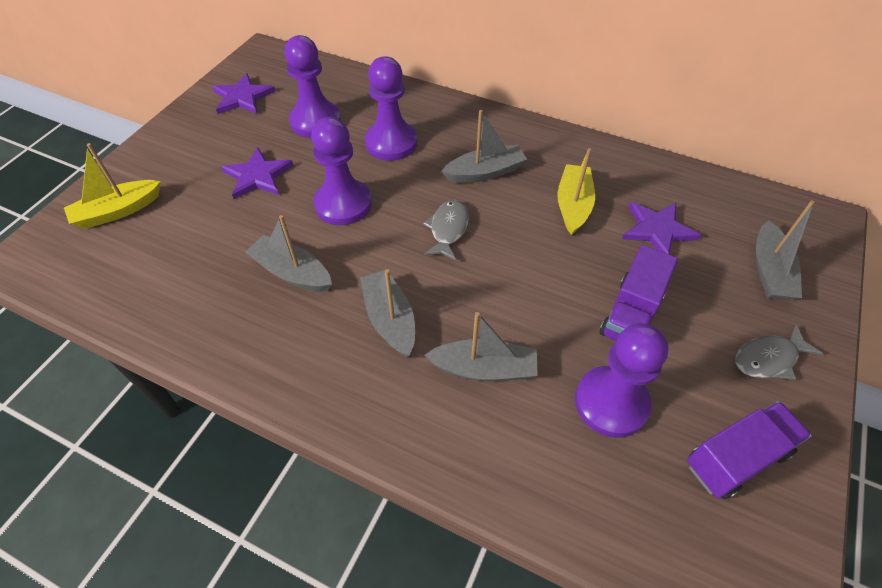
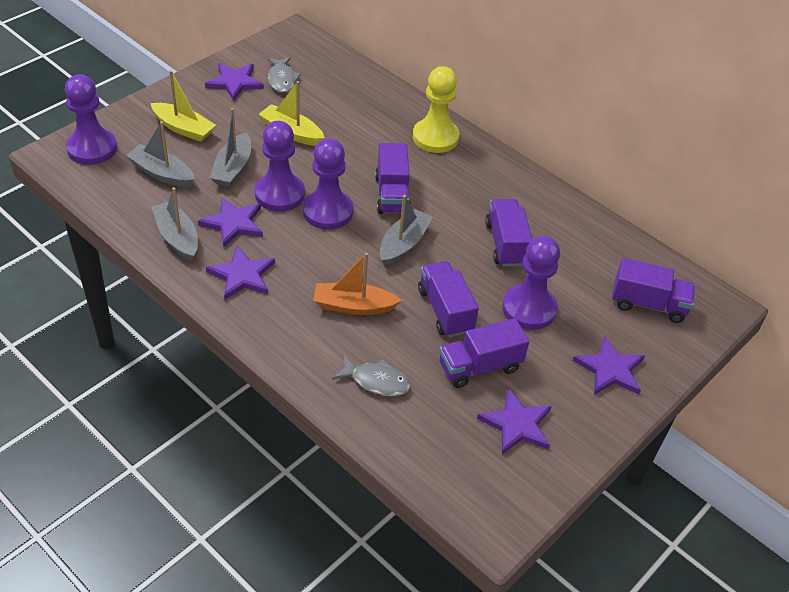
grey boat: 5 -> 4
orange boat: 0 -> 1
purple star: 3 -> 5
purple truck: 2 -> 5
yellow pawn: 0 -> 1

